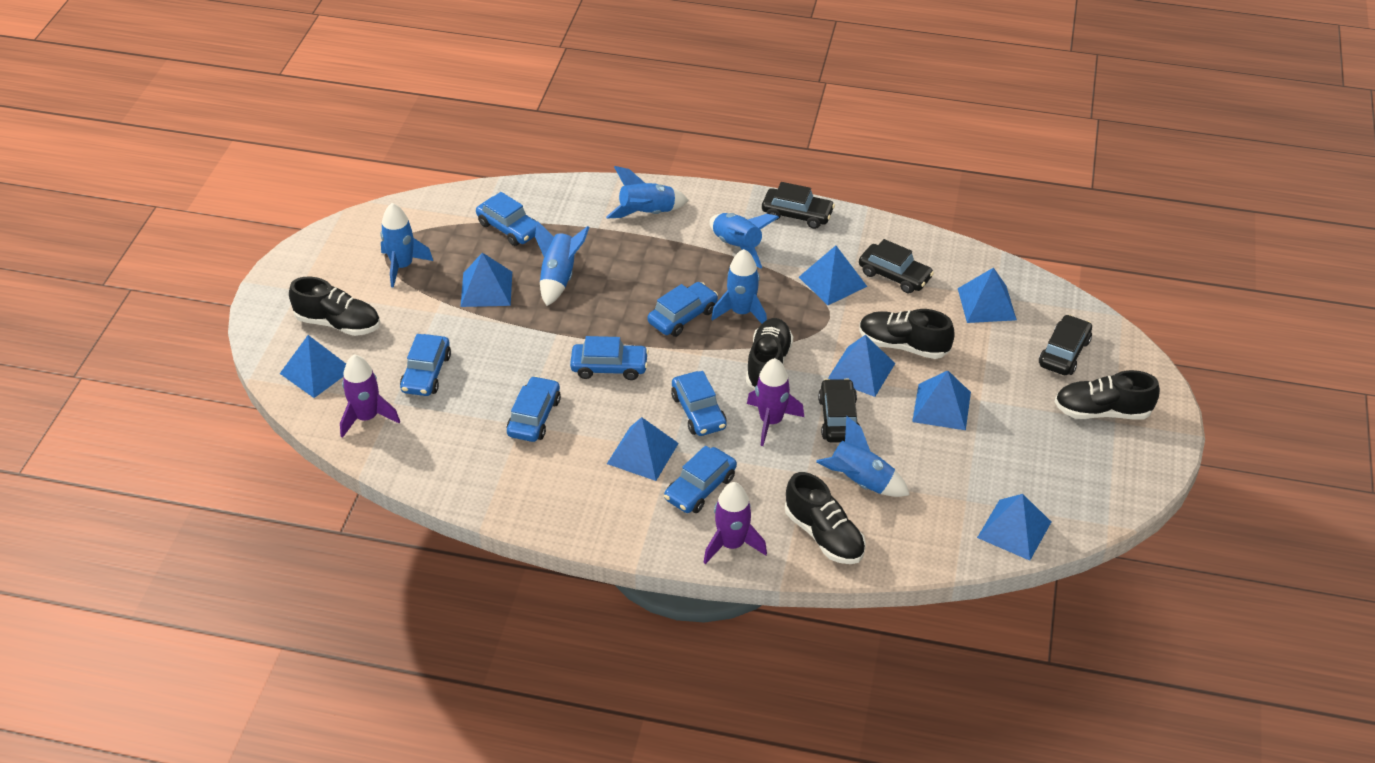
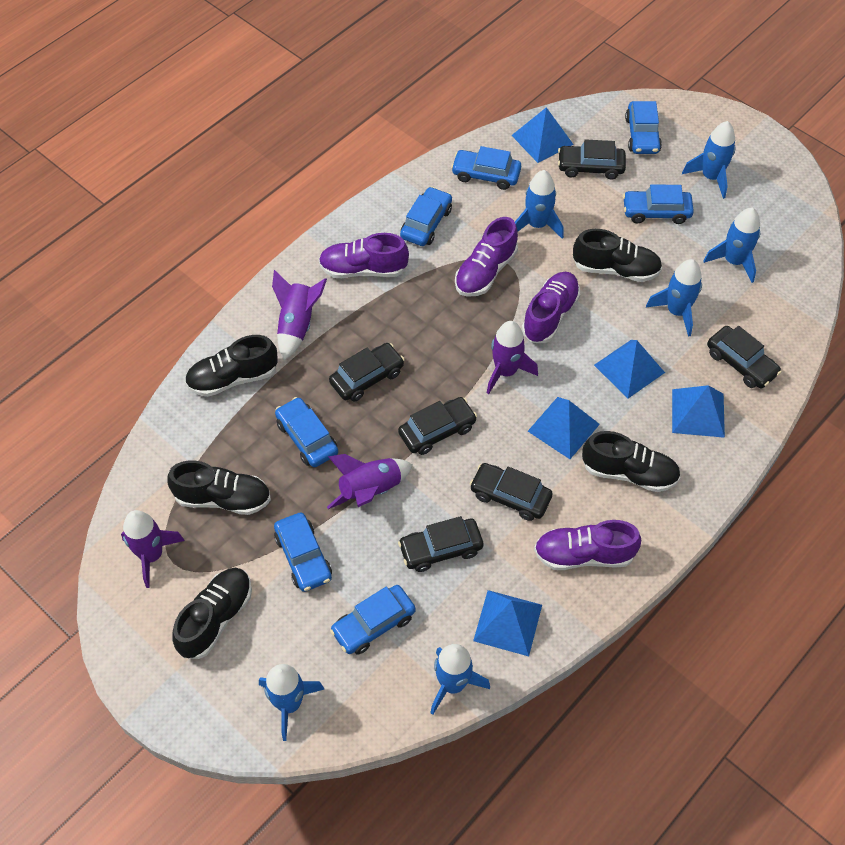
black car: 4 -> 6
blue pyramid: 8 -> 5
purple rocket: 3 -> 4
purple shoe: 0 -> 4

